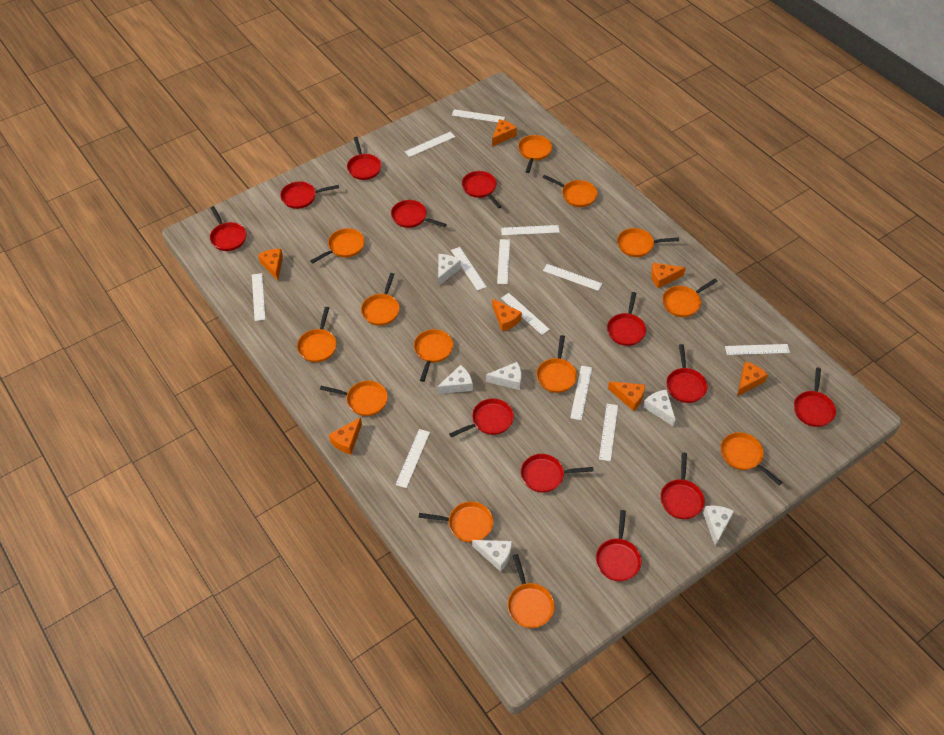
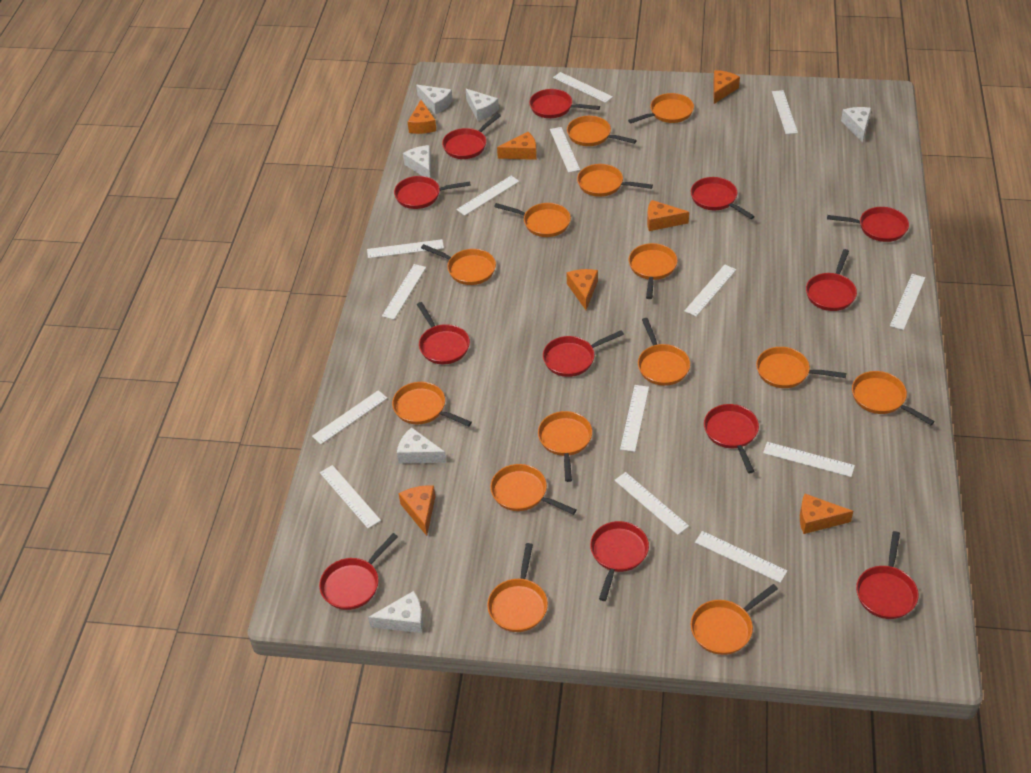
orange pan: 13 -> 14
white ruler: 12 -> 14

